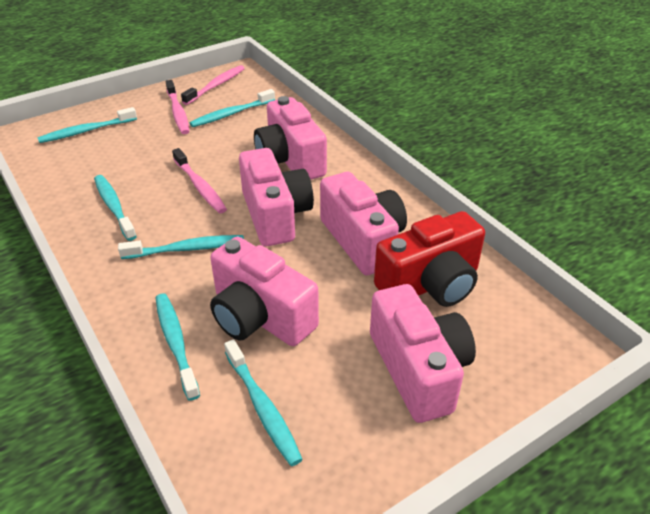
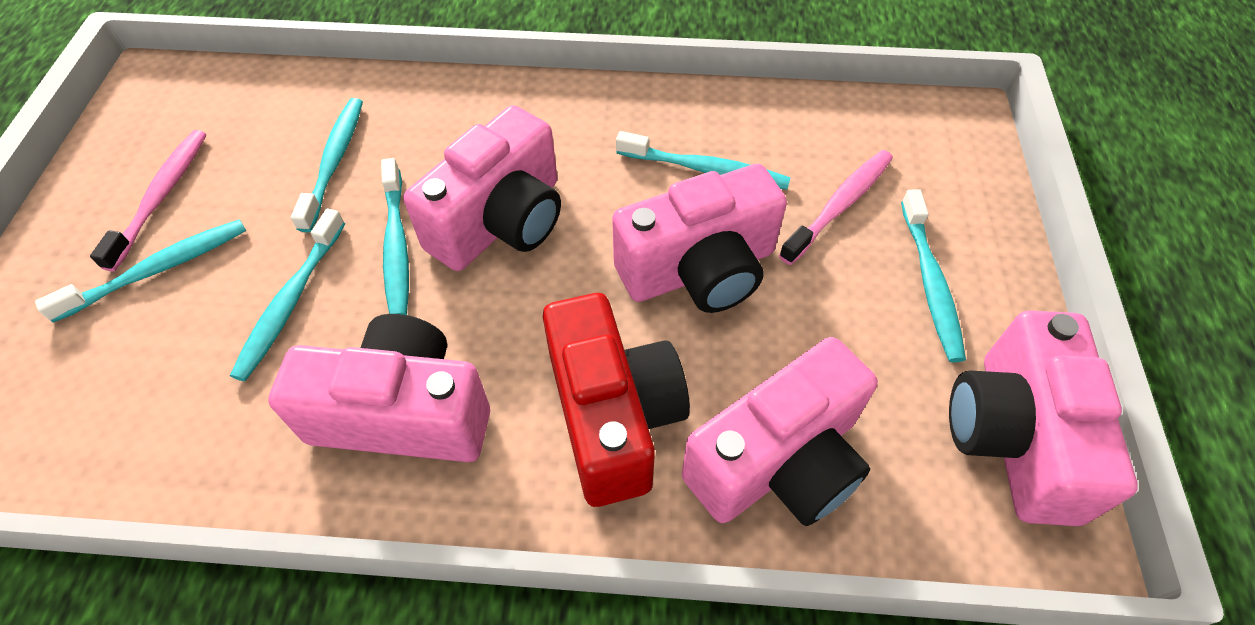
pink toothbrush: 3 -> 2

